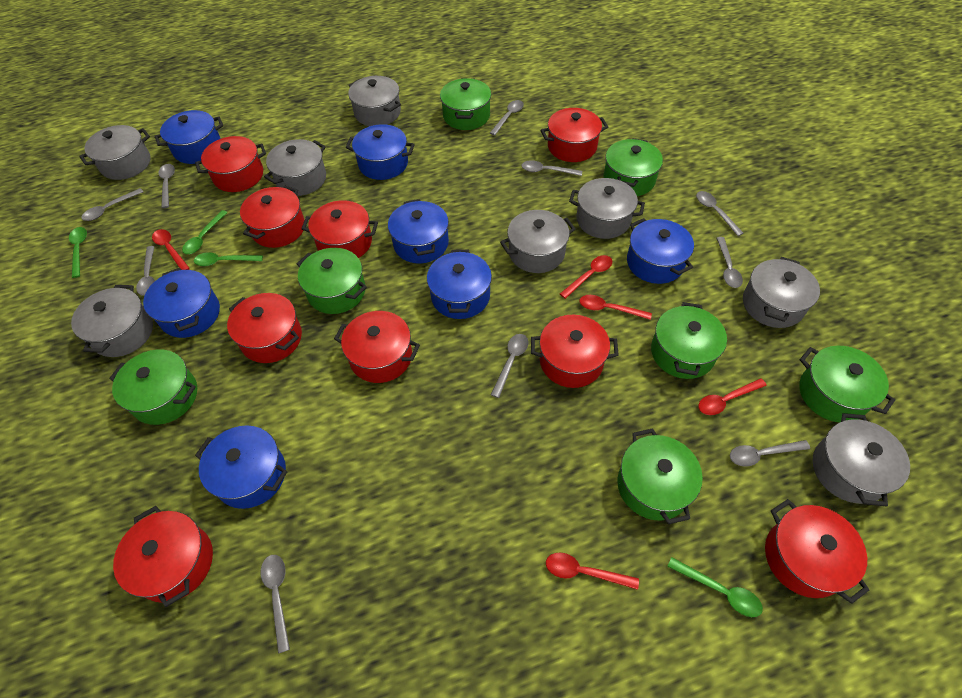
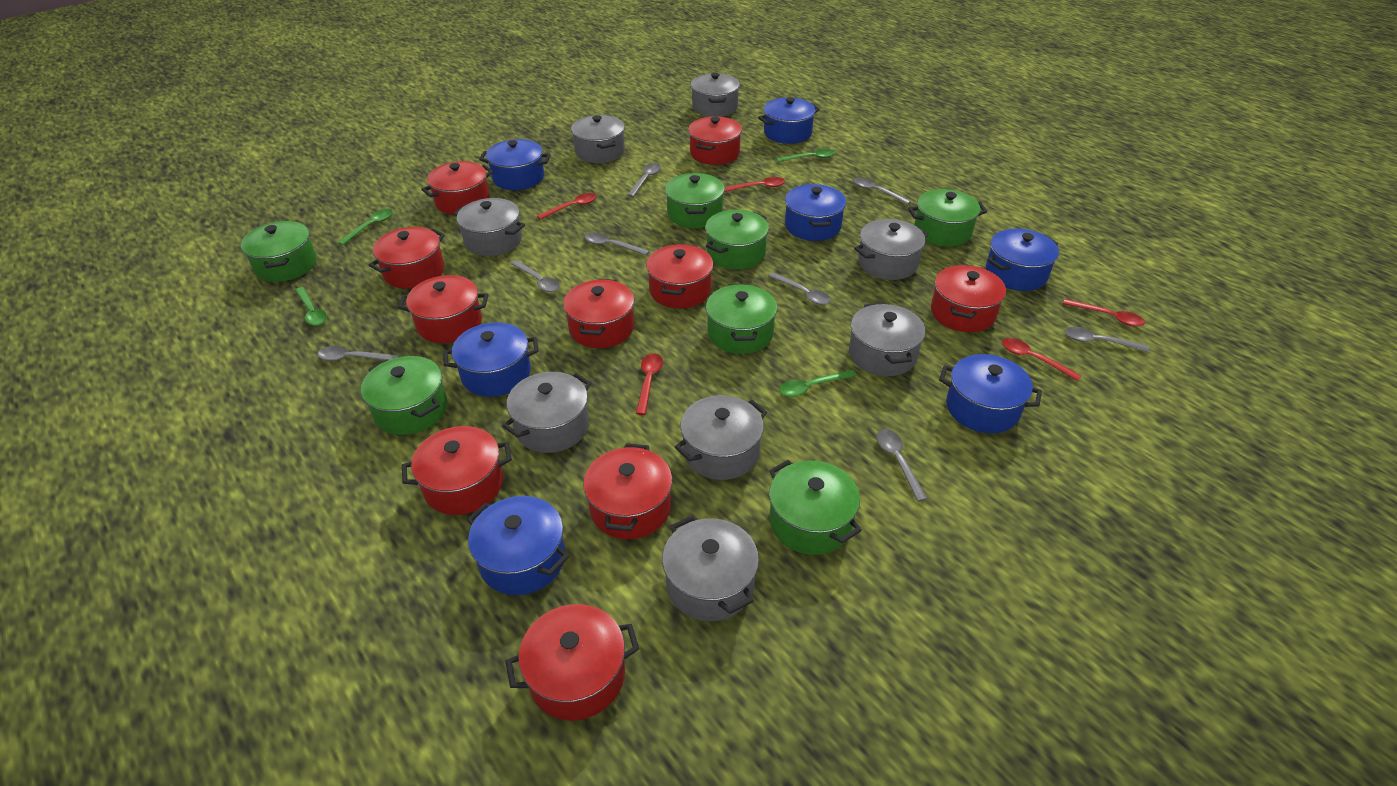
grey spoon: 10 -> 8
red pot: 9 -> 10

